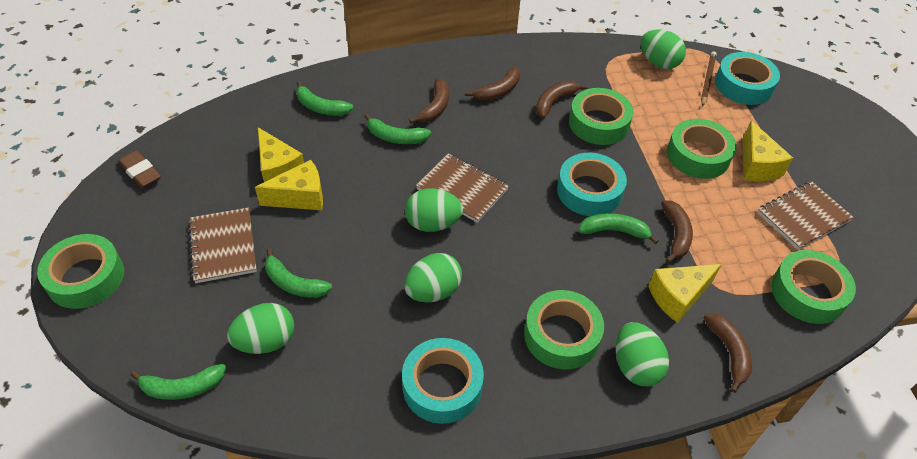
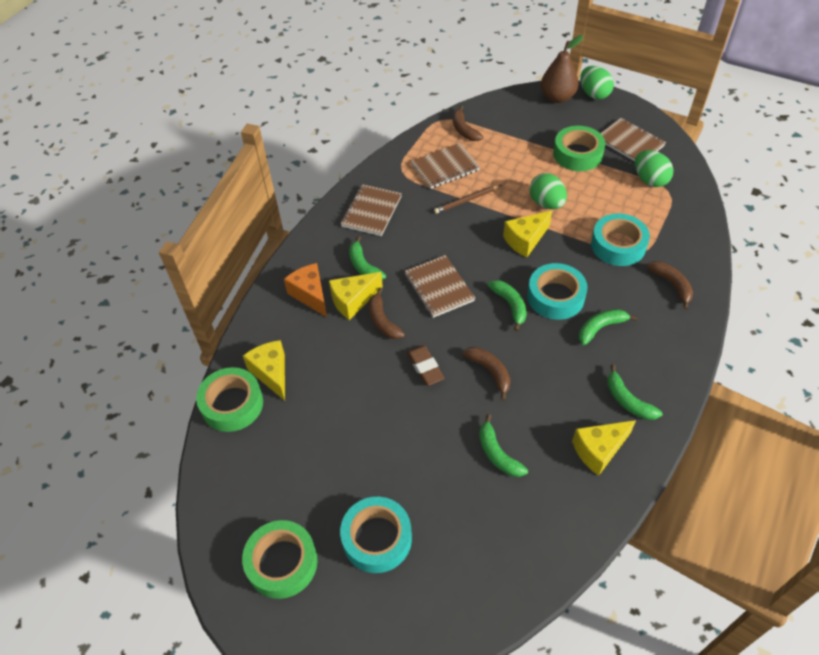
brown banana: 5 -> 4
brown notebook: 3 -> 4
brown pear: 0 -> 1
green egg: 5 -> 3
green tape: 5 -> 3
orange cheese: 0 -> 1

